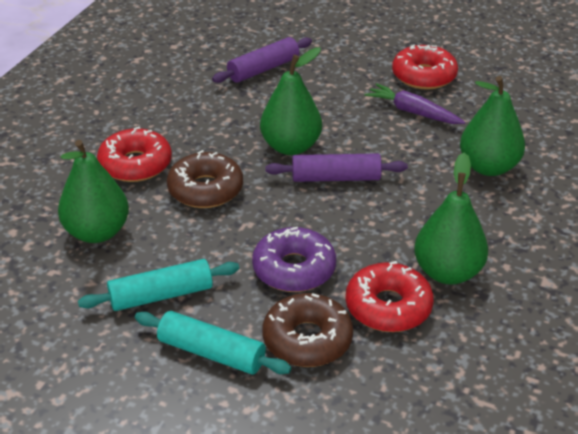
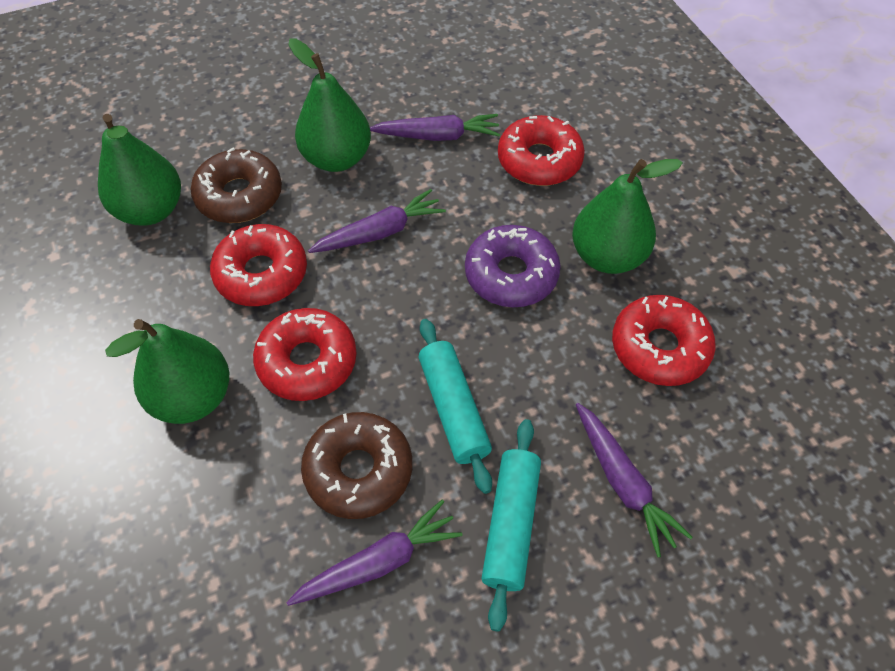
purple carrot: 1 -> 4
purple rolling pin: 2 -> 0
red donut: 3 -> 4

